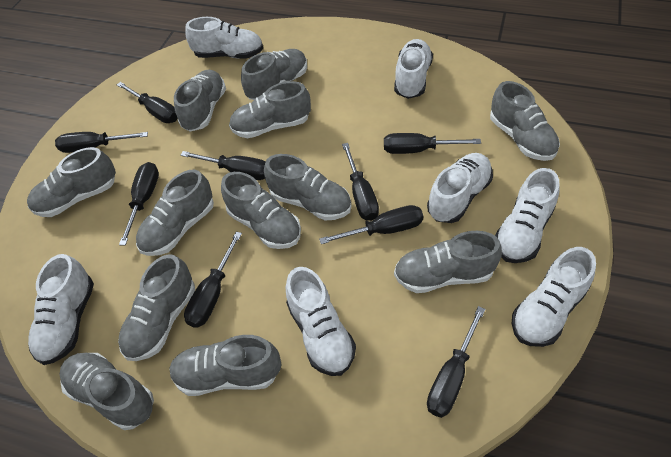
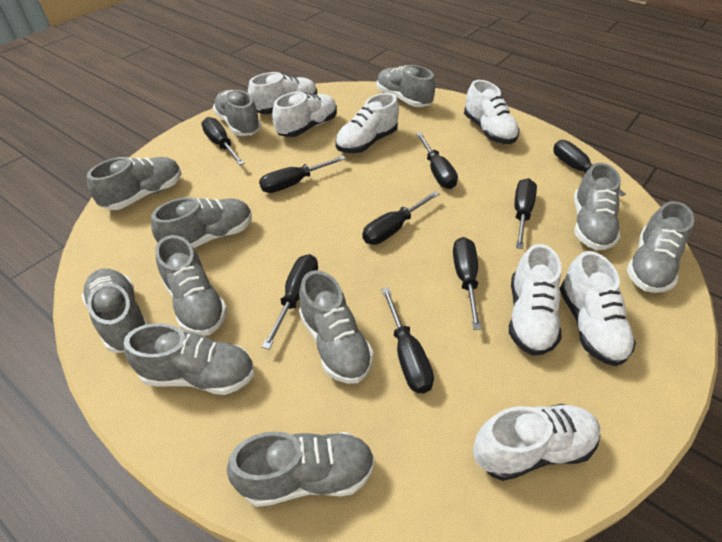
grey shoe: 12 -> 11

